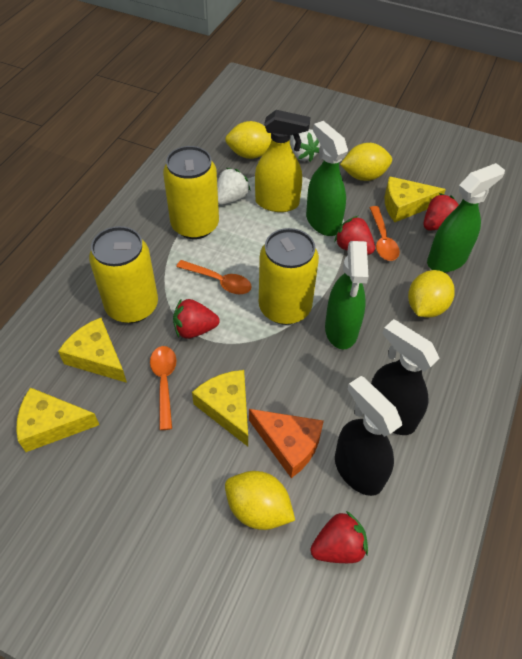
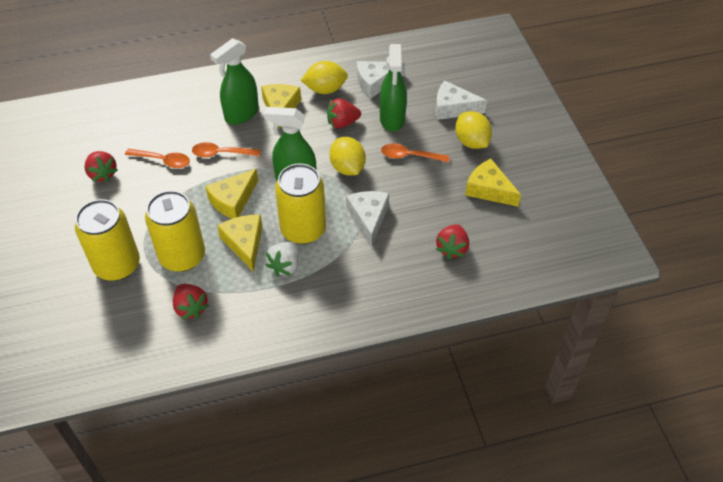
black spray bottle: 2 -> 0
orange cheese: 1 -> 0
white cheese: 0 -> 3
white strawberry: 2 -> 1
yellow lemon: 4 -> 3
yellow spray bottle: 1 -> 0

